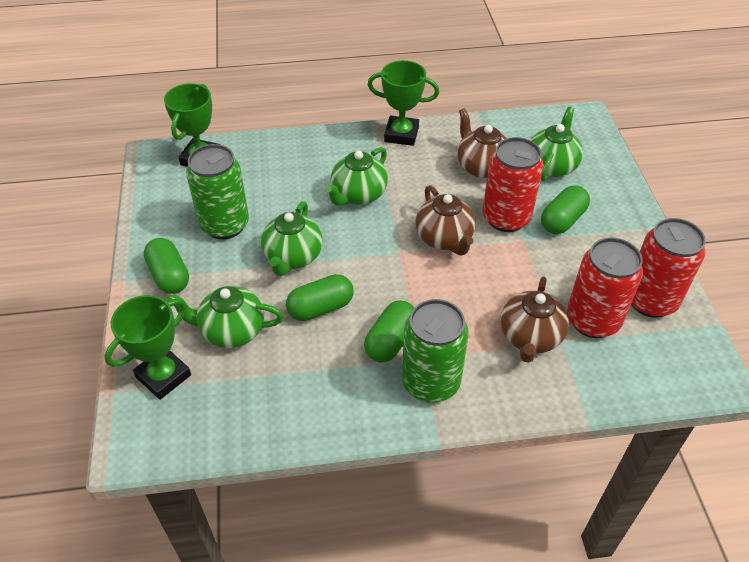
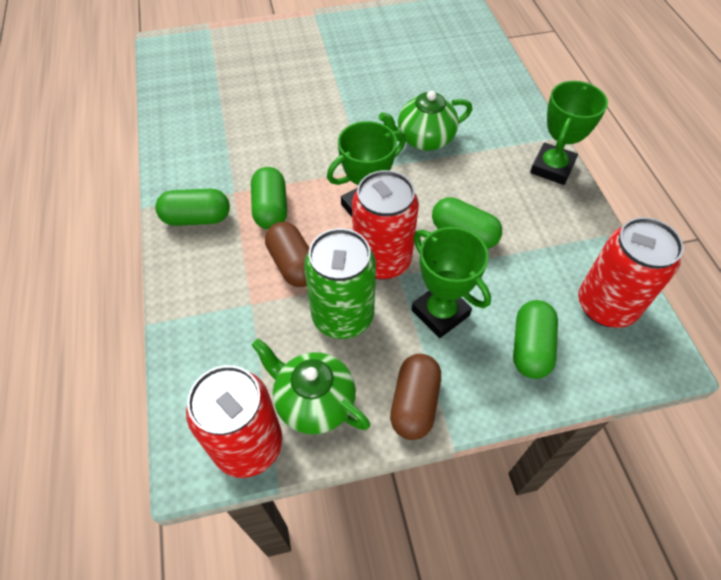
brown capsule: 0 -> 2
brown teapot: 3 -> 0
green can: 2 -> 1
green teapot: 4 -> 2

